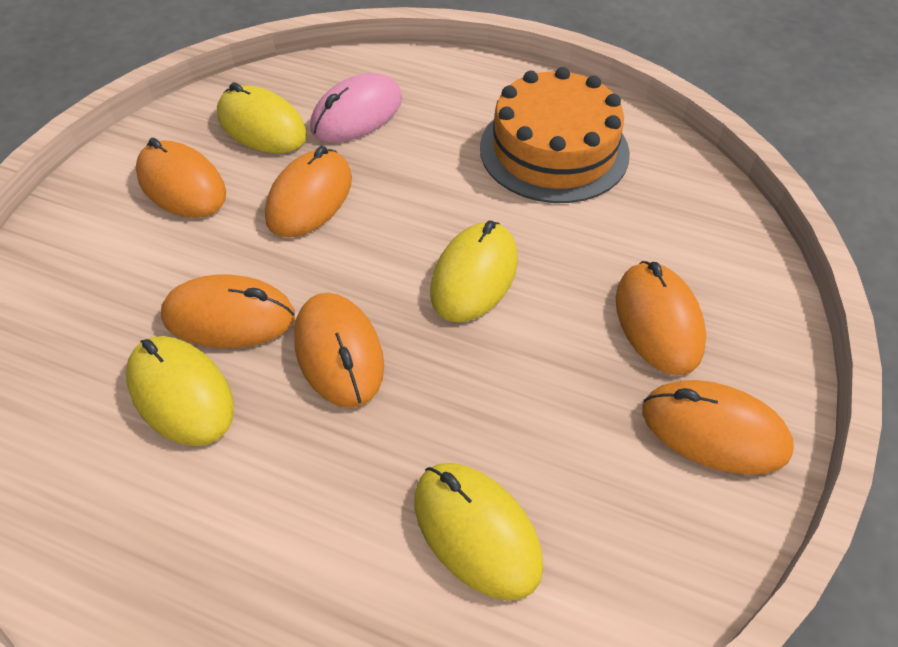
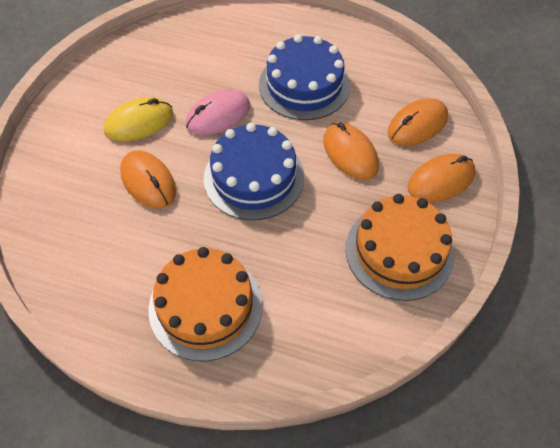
blue cake: 0 -> 2
orange cake: 1 -> 2
orange mouse: 6 -> 4
yellow mouse: 4 -> 1

